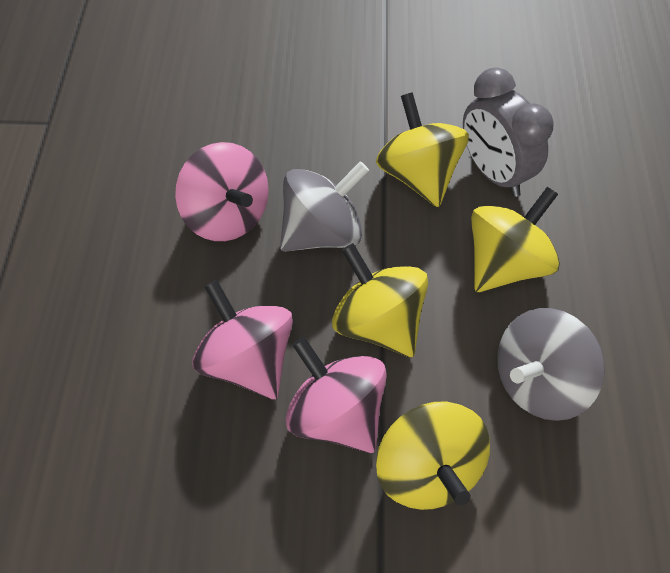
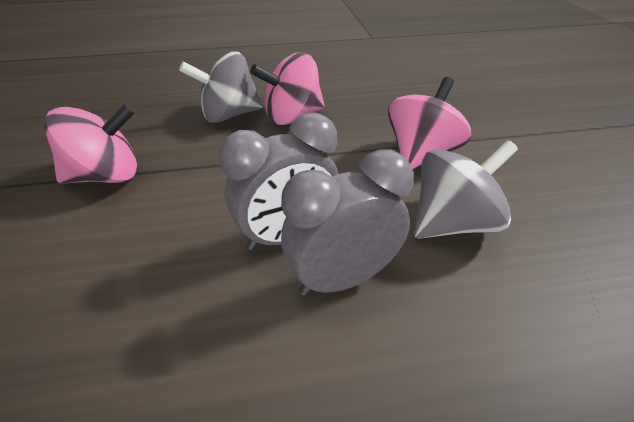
grey clock: 1 -> 2
yellow spinning top: 4 -> 0

